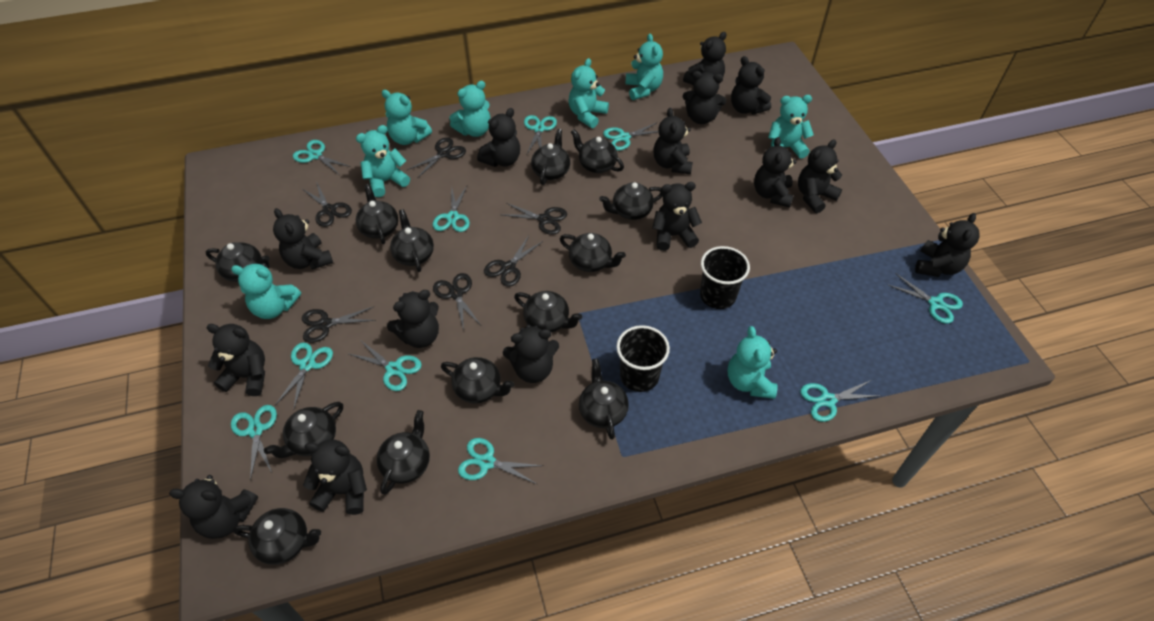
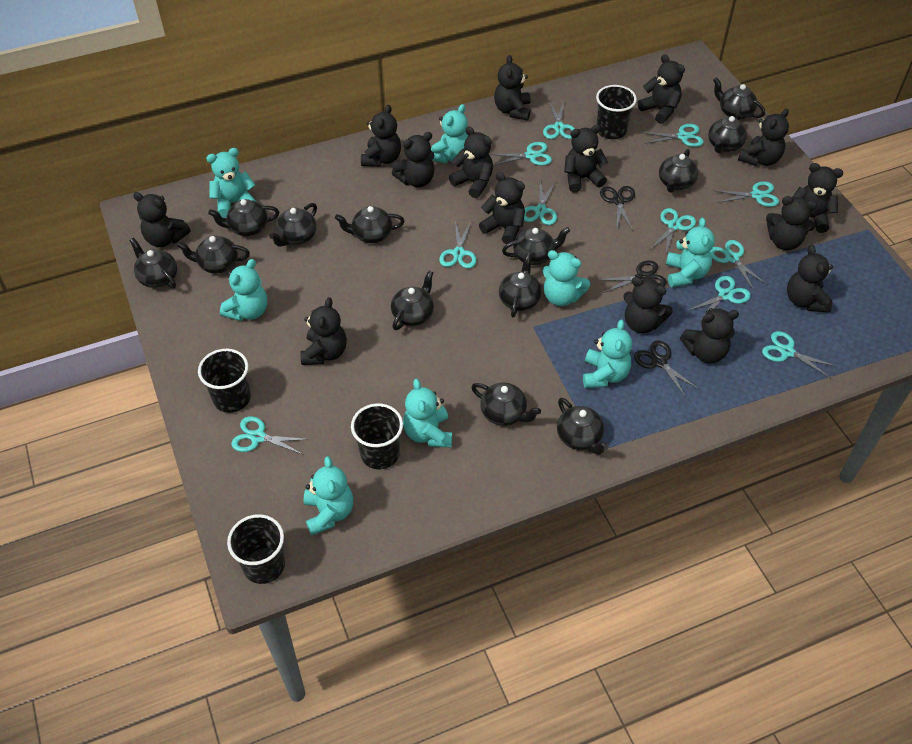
black cup: 2 -> 4
black scissors: 6 -> 3
turquoise scissors: 10 -> 11

